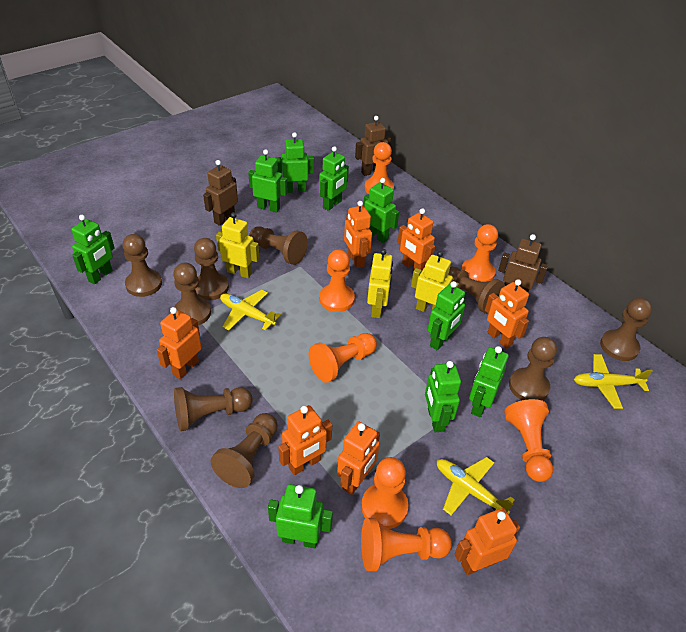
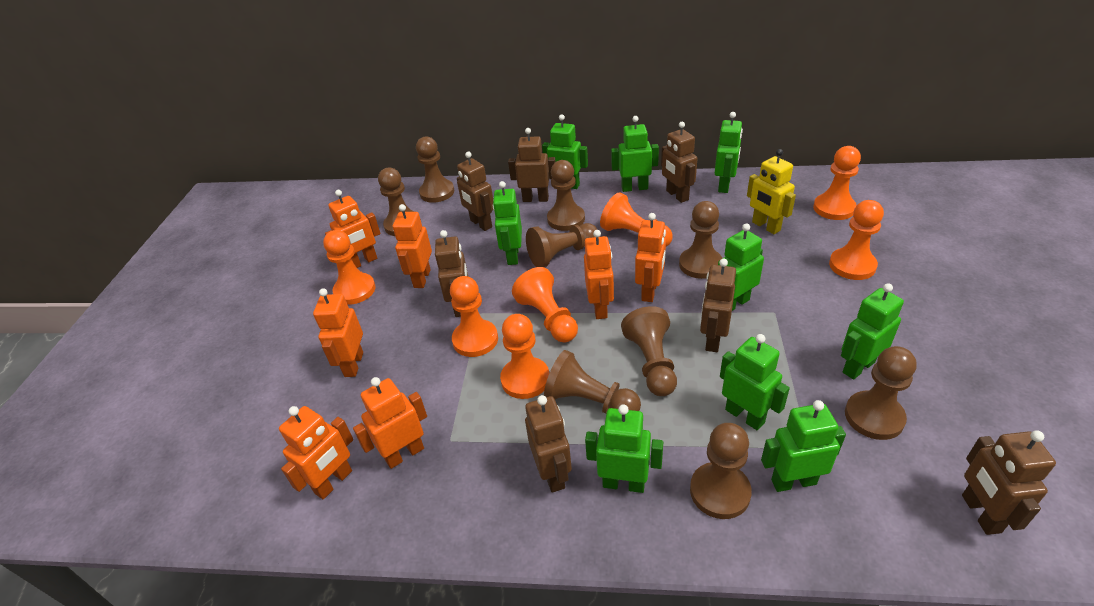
brown robot: 3 -> 7
yellow plane: 3 -> 0
yellow robot: 3 -> 1

